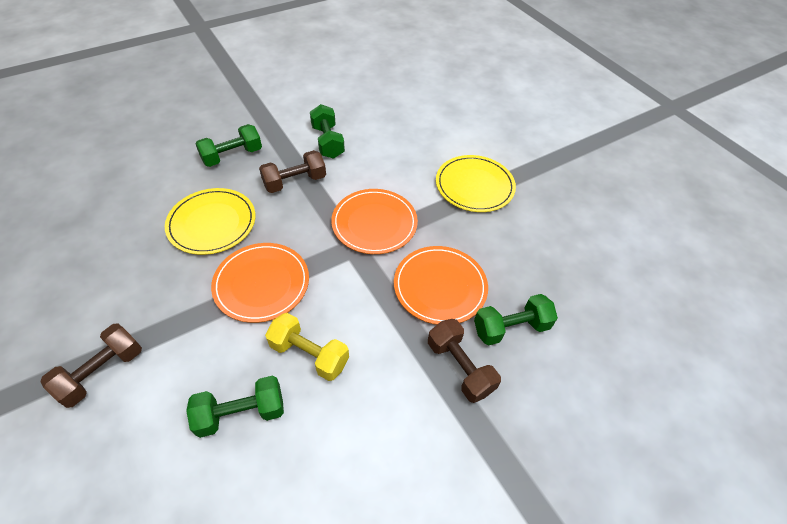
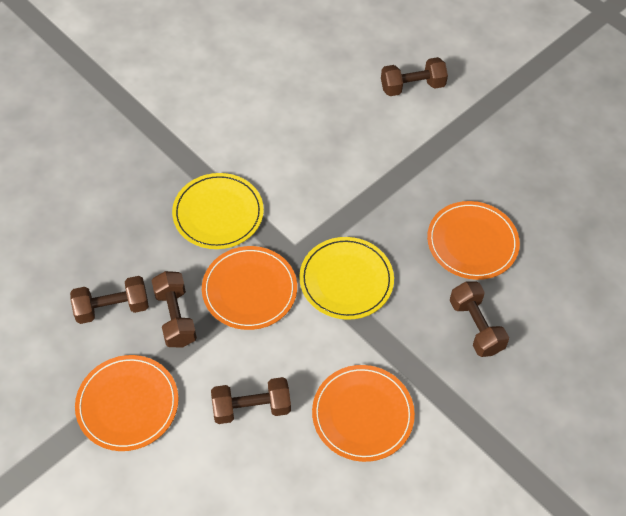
brown dumbbell: 3 -> 5
green dumbbell: 4 -> 0
orange plate: 3 -> 4
yellow dumbbell: 1 -> 0

